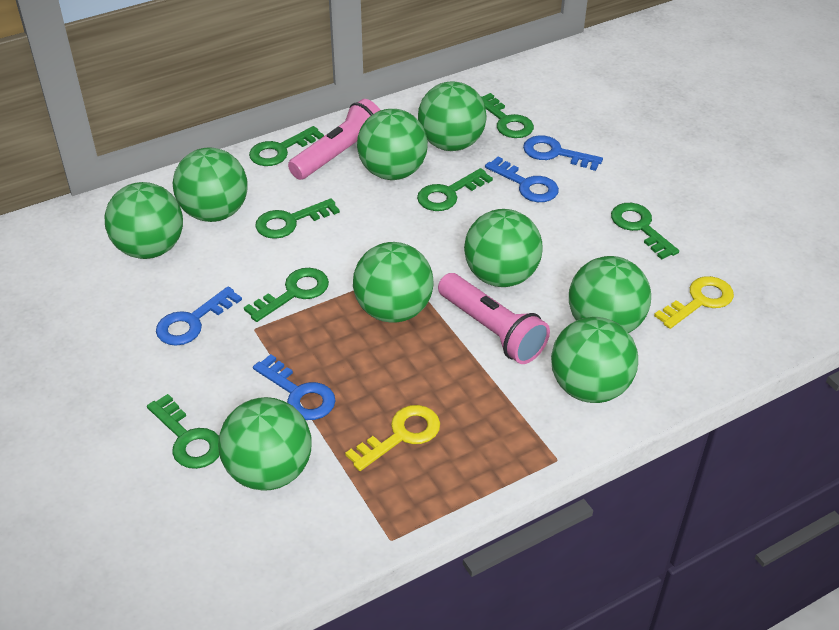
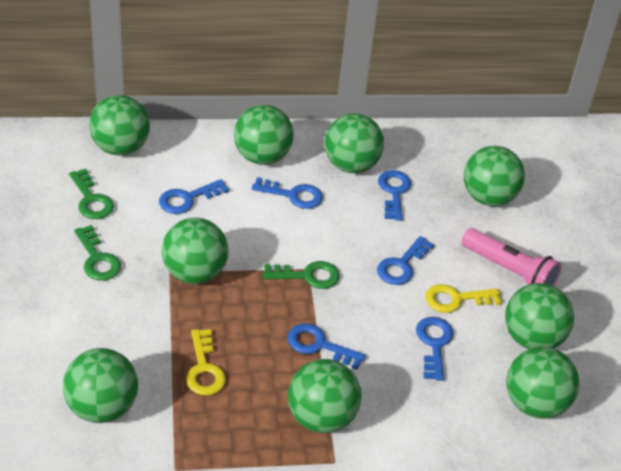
blue key: 4 -> 6
green key: 7 -> 3
pink flashlight: 2 -> 1

